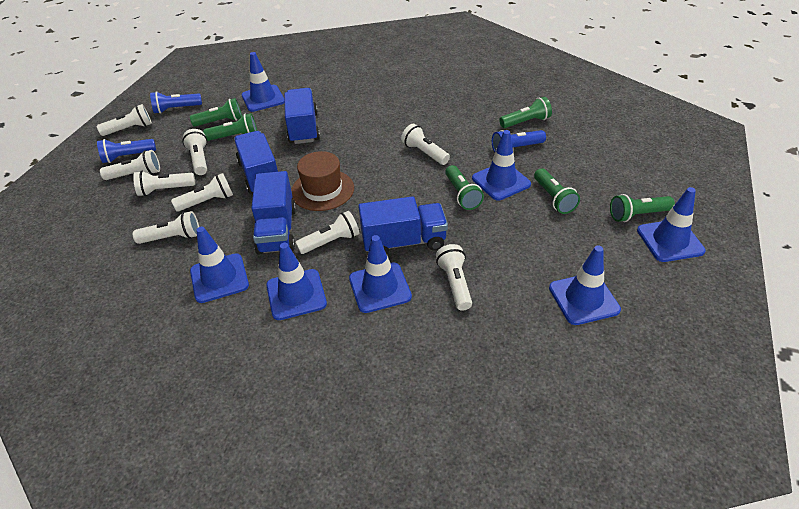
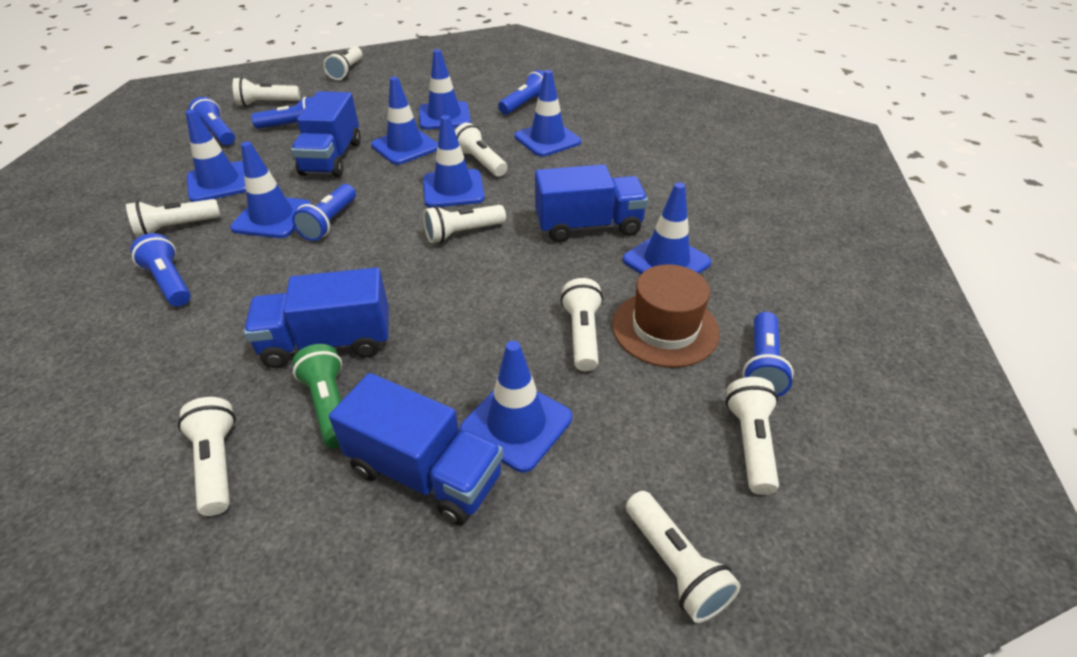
blue flashlight: 3 -> 6
blue traffic cone: 7 -> 8
green flashlight: 6 -> 1

